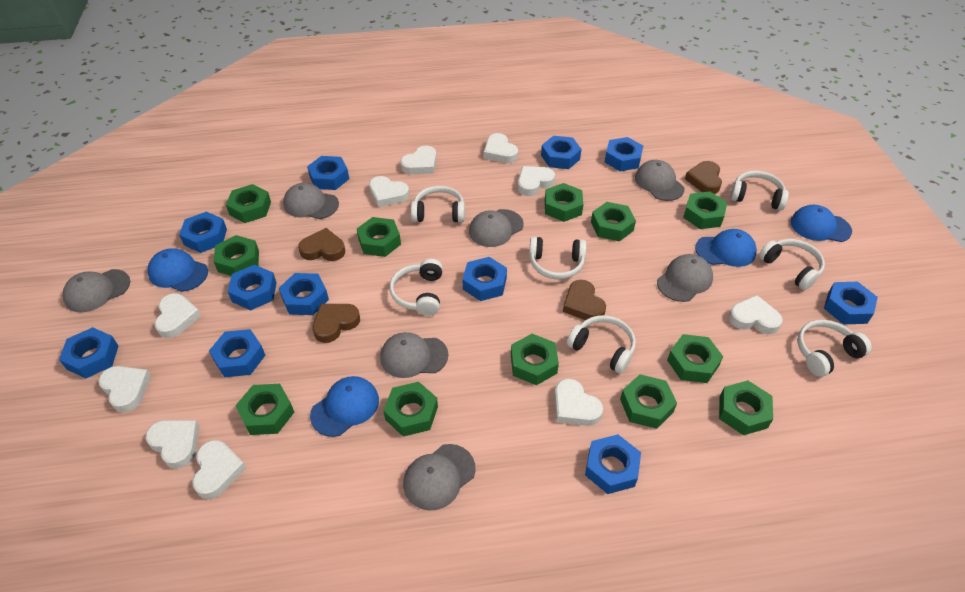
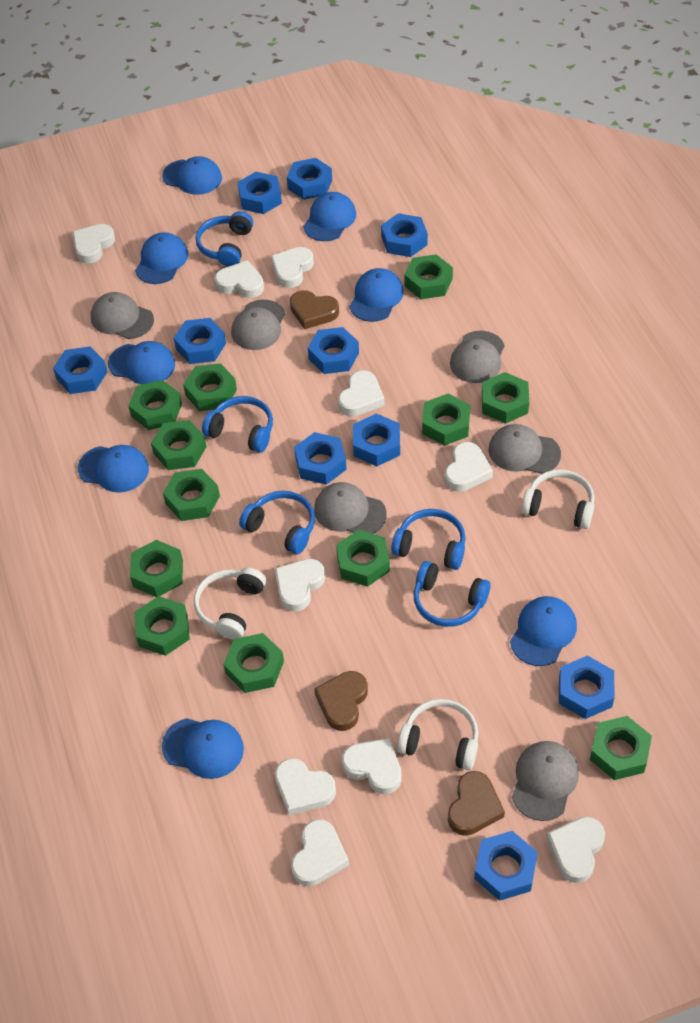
blue cap: 4 -> 8
blue headphones: 0 -> 5
blue nut: 11 -> 10
brown heart: 4 -> 3
grey cap: 7 -> 6
white headphones: 7 -> 3

